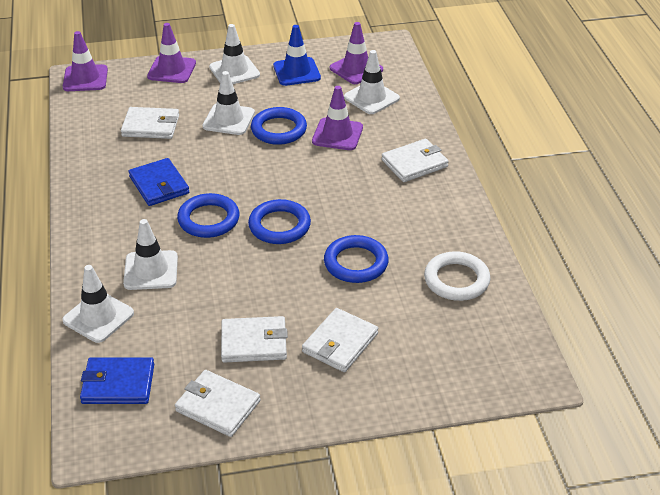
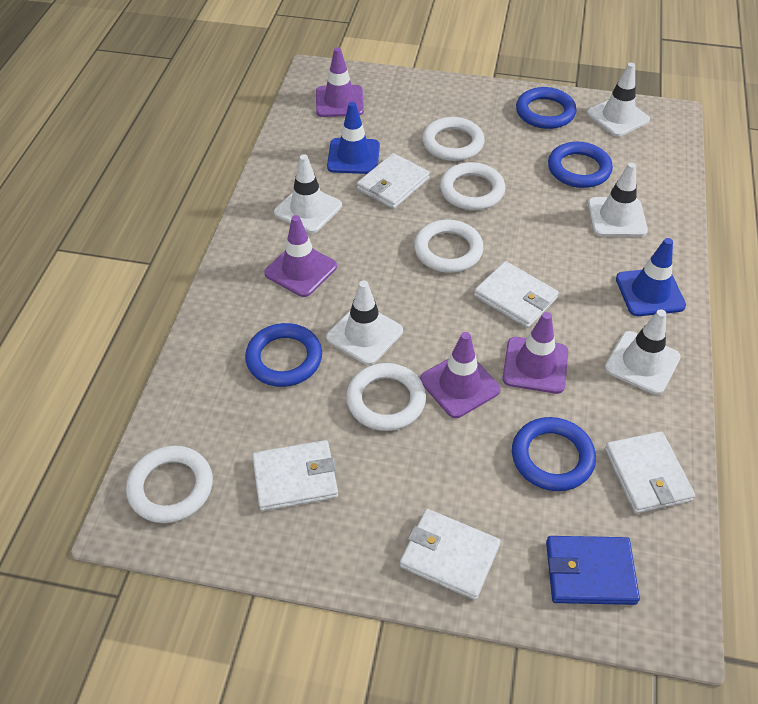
blue traffic cone: 1 -> 2
blue wallet: 2 -> 1
white ring: 1 -> 5

